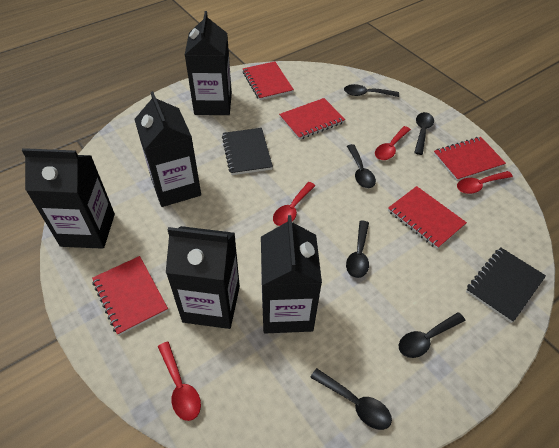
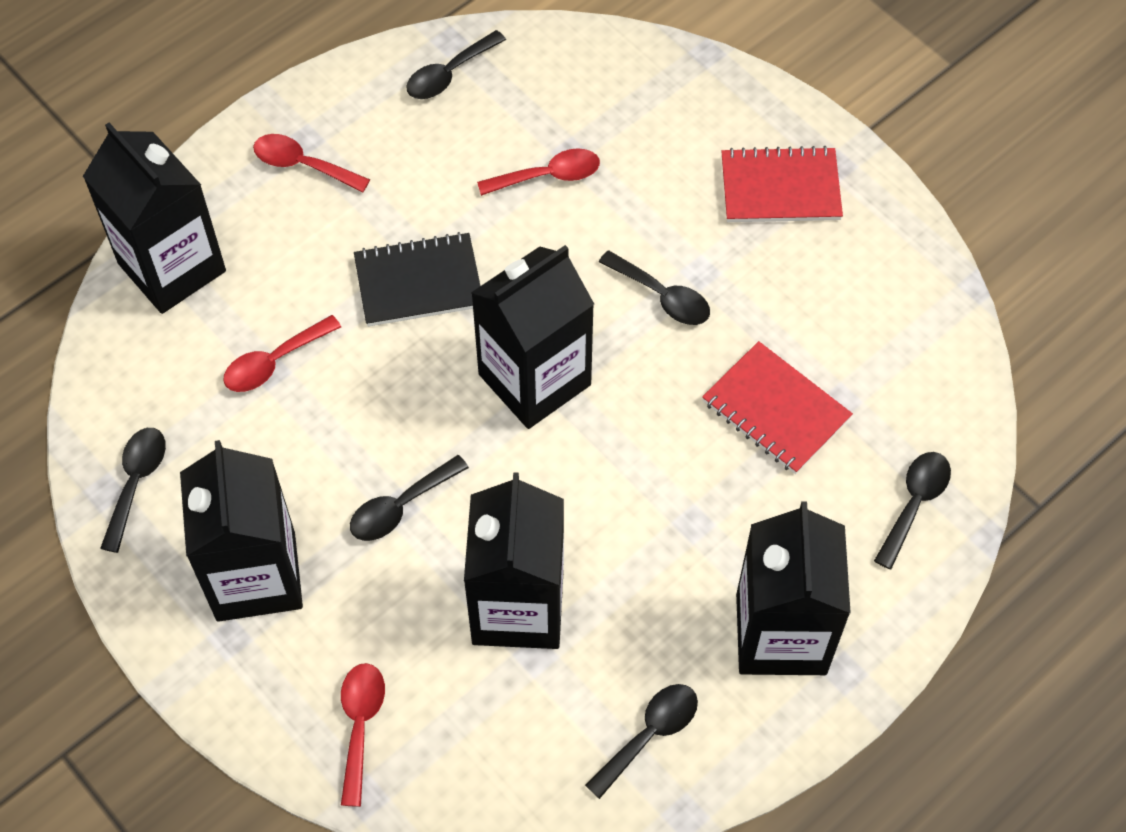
black notebook: 2 -> 1
red notebook: 5 -> 2

